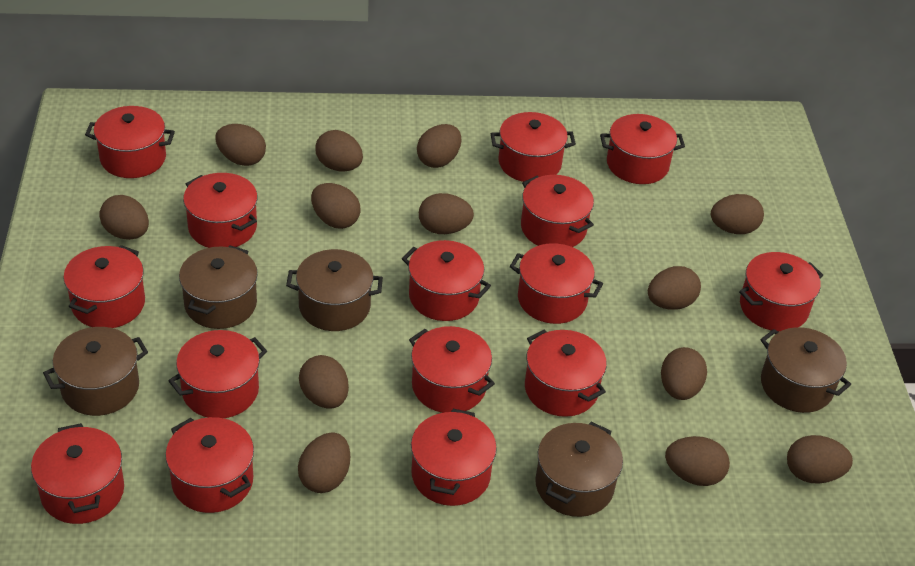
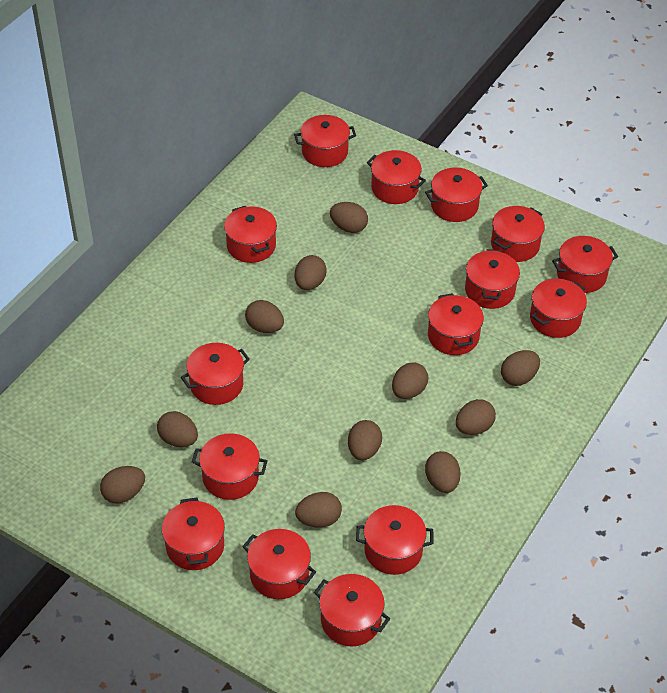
brown egg: 13 -> 11
brown pot: 5 -> 0

